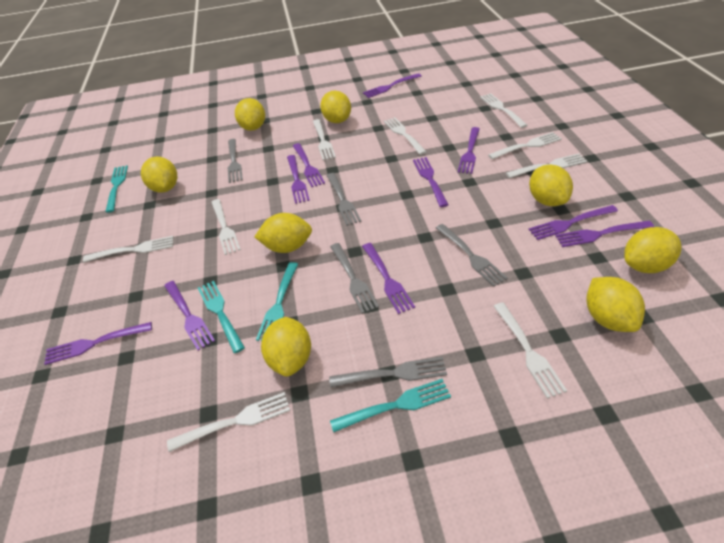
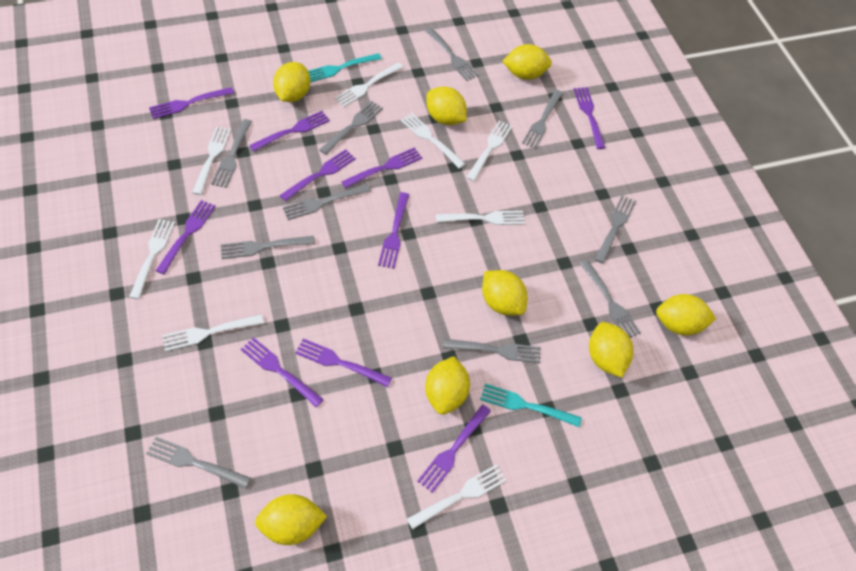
grey fork: 5 -> 10
turquoise fork: 4 -> 2
white fork: 9 -> 8

